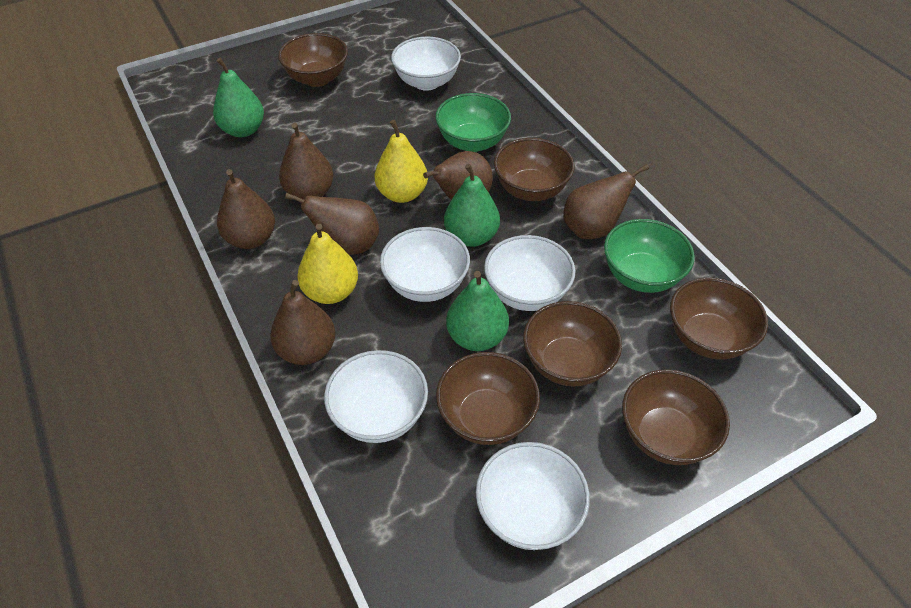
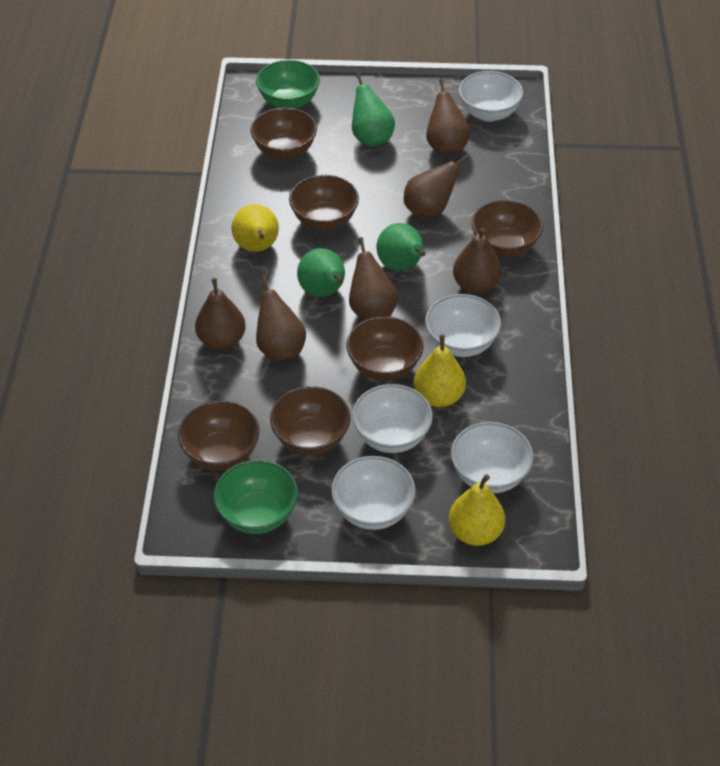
yellow pear: 2 -> 3

